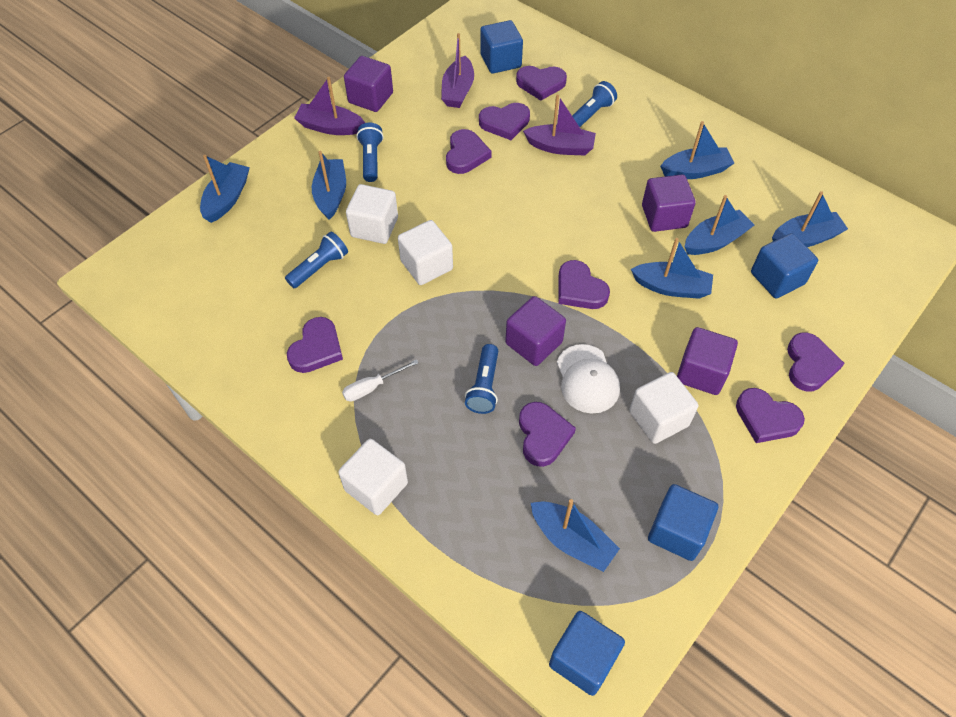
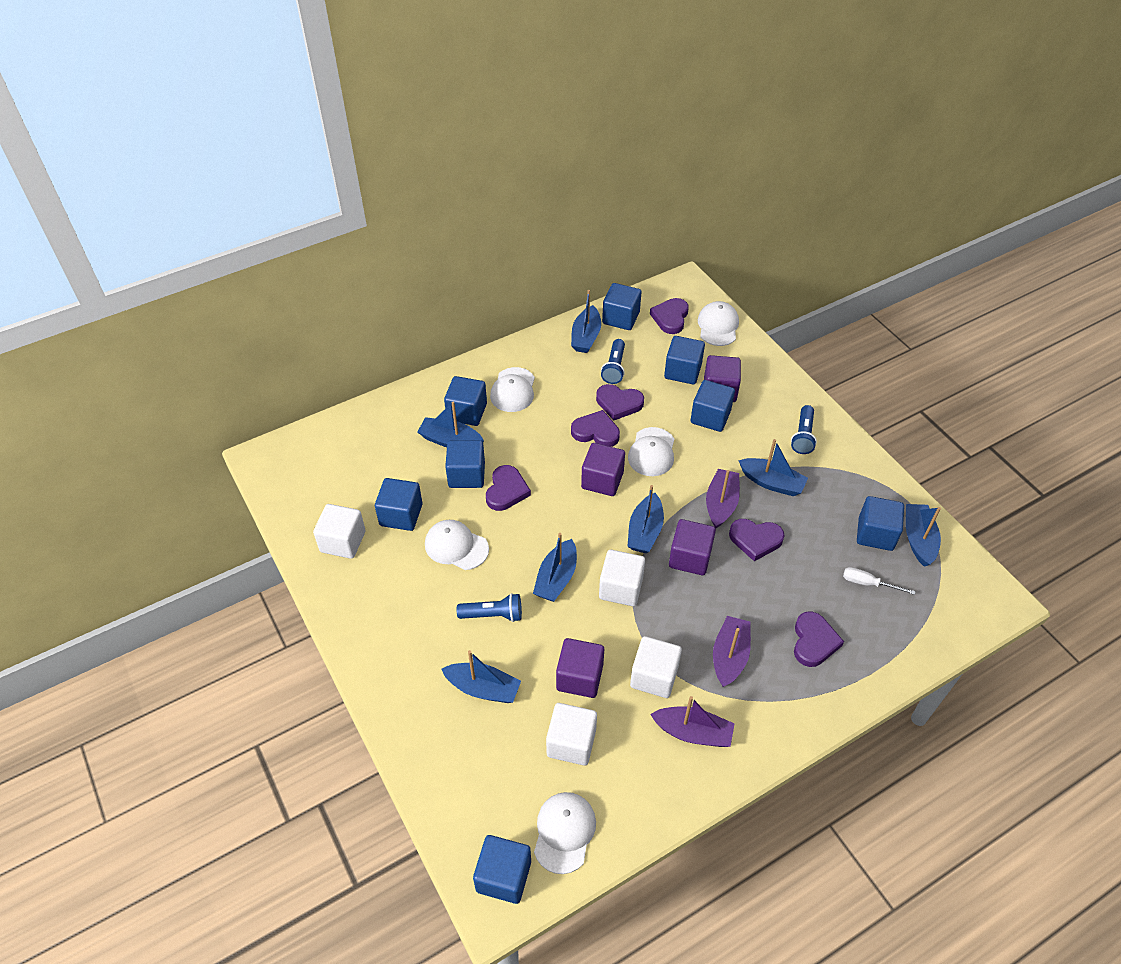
blue cube: 4 -> 8
blue flashlight: 4 -> 3
purple heart: 8 -> 6
white cap: 1 -> 5

